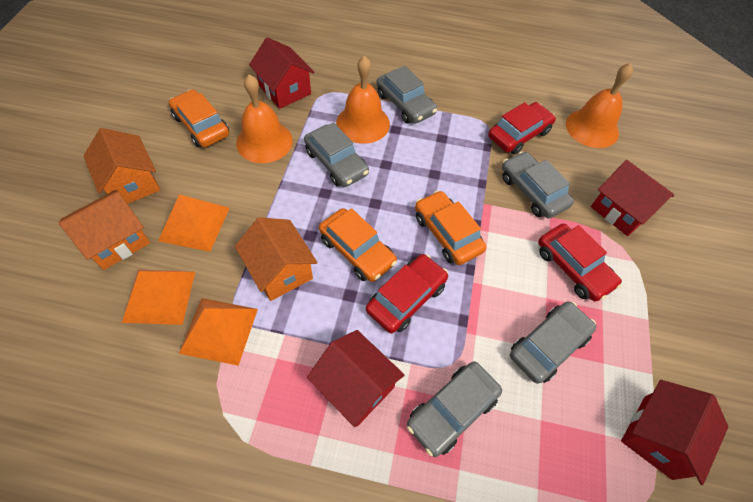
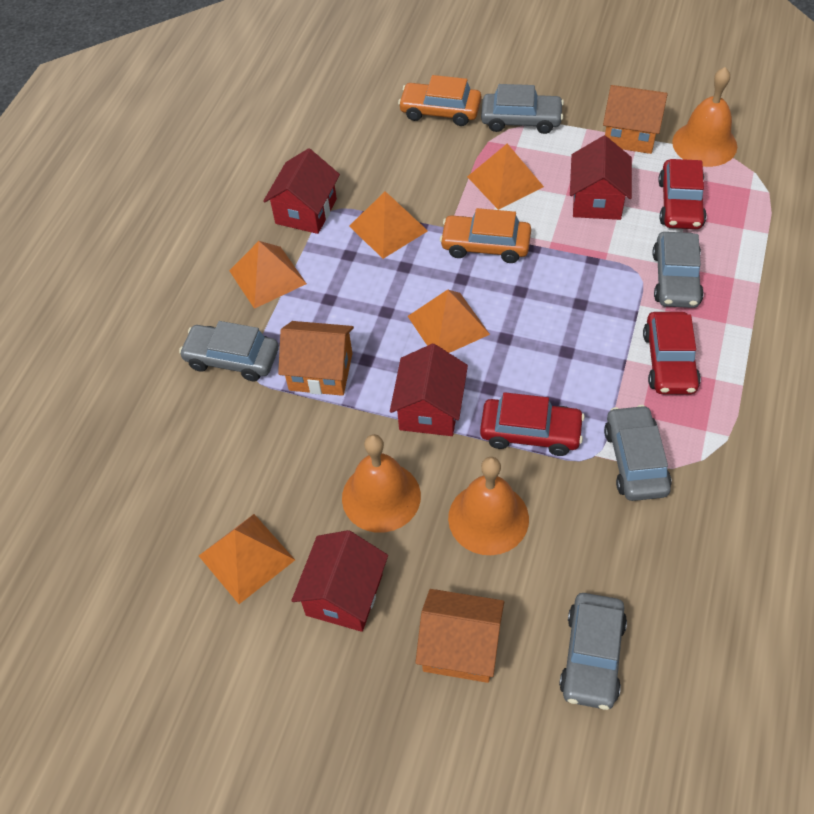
orange car: 3 -> 2
orange pyramid: 3 -> 5

